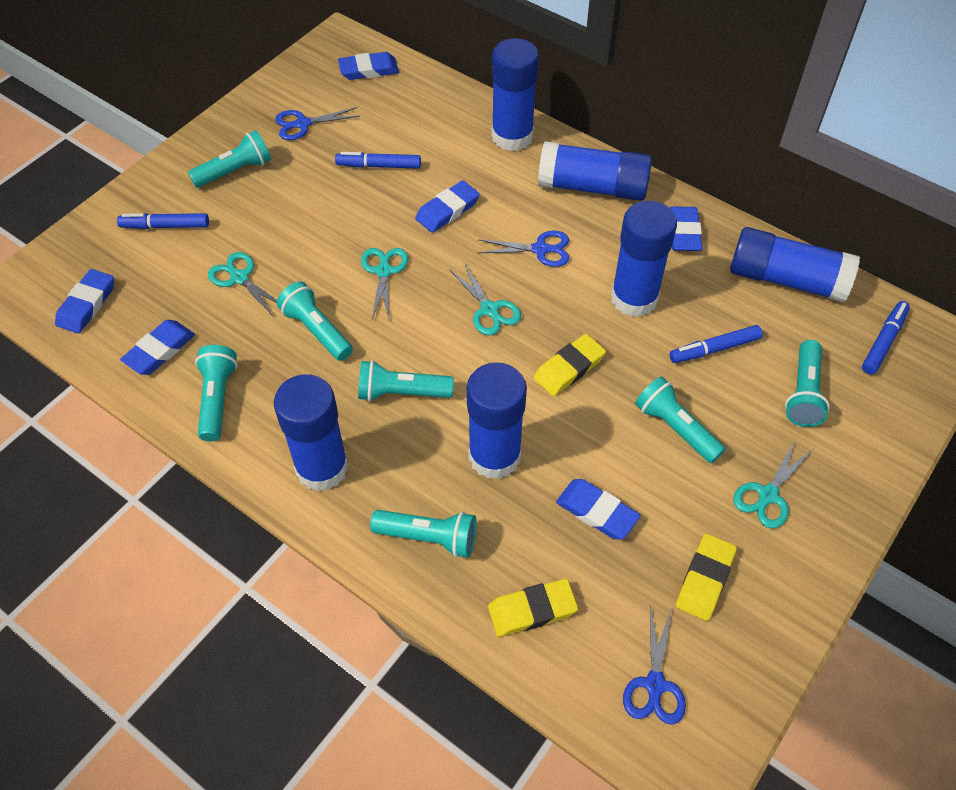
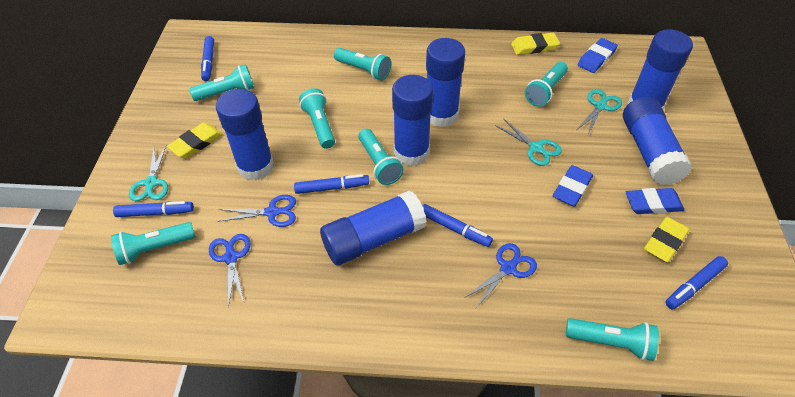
blue eraser: 6 -> 3
blue marker: 4 -> 5
turquoise scissors: 4 -> 3

